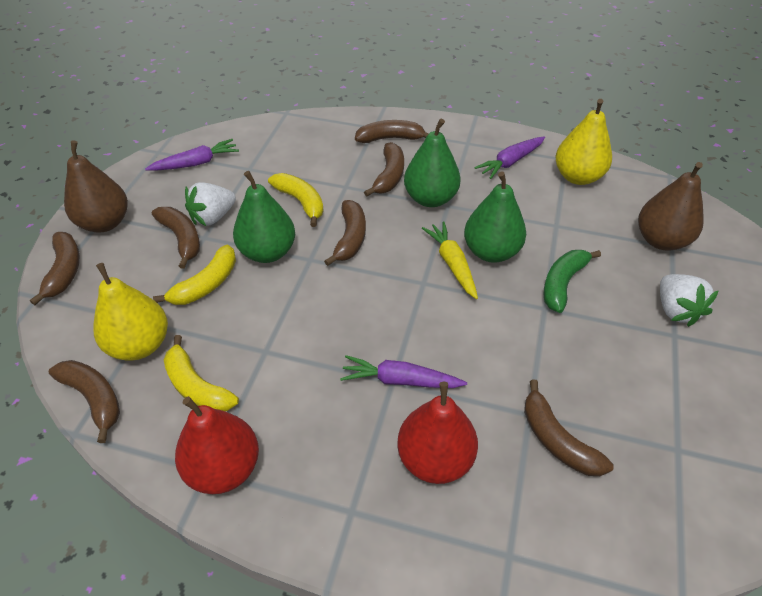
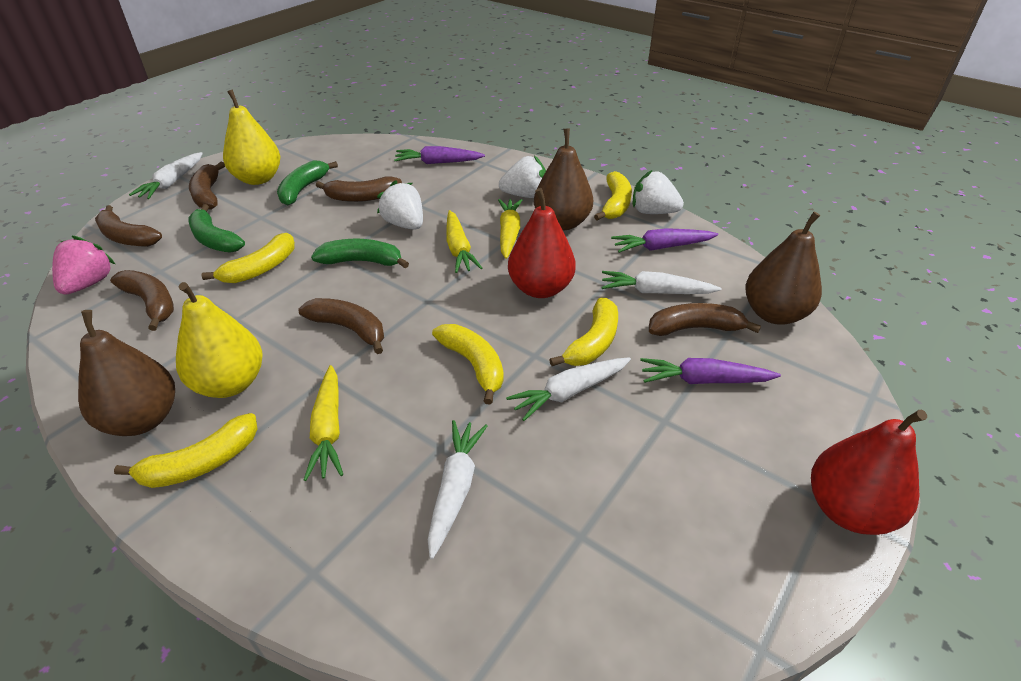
brown banana: 7 -> 6
brown pear: 2 -> 3
green banana: 1 -> 3
green pear: 3 -> 0
pink strawberry: 0 -> 1
white carrot: 0 -> 4
white strawberry: 2 -> 3
yellow banana: 3 -> 5
yellow carrot: 1 -> 3

